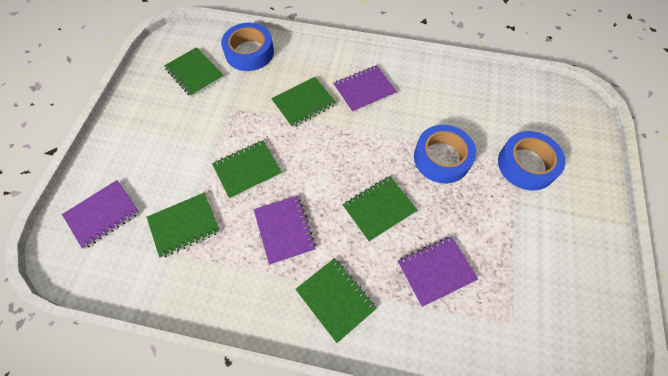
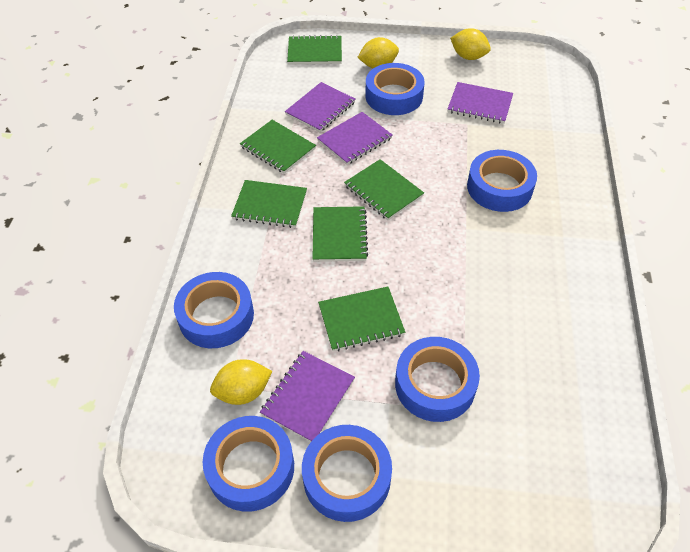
blue tape: 3 -> 6
yellow lemon: 0 -> 3

